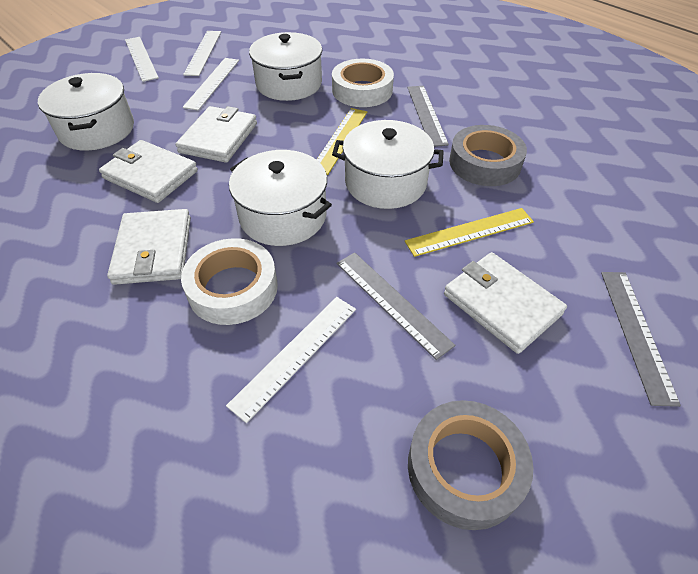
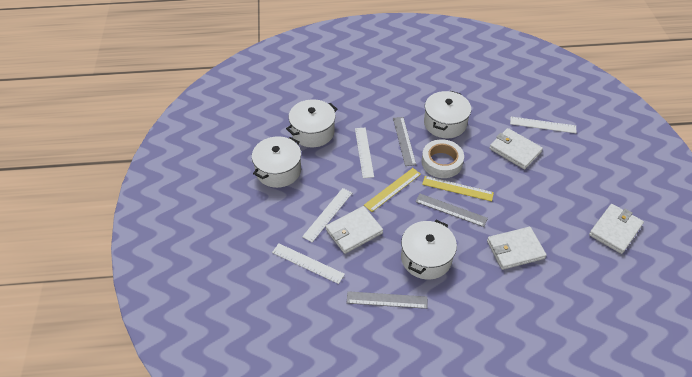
grey tape: 2 -> 0
white tape: 2 -> 1

